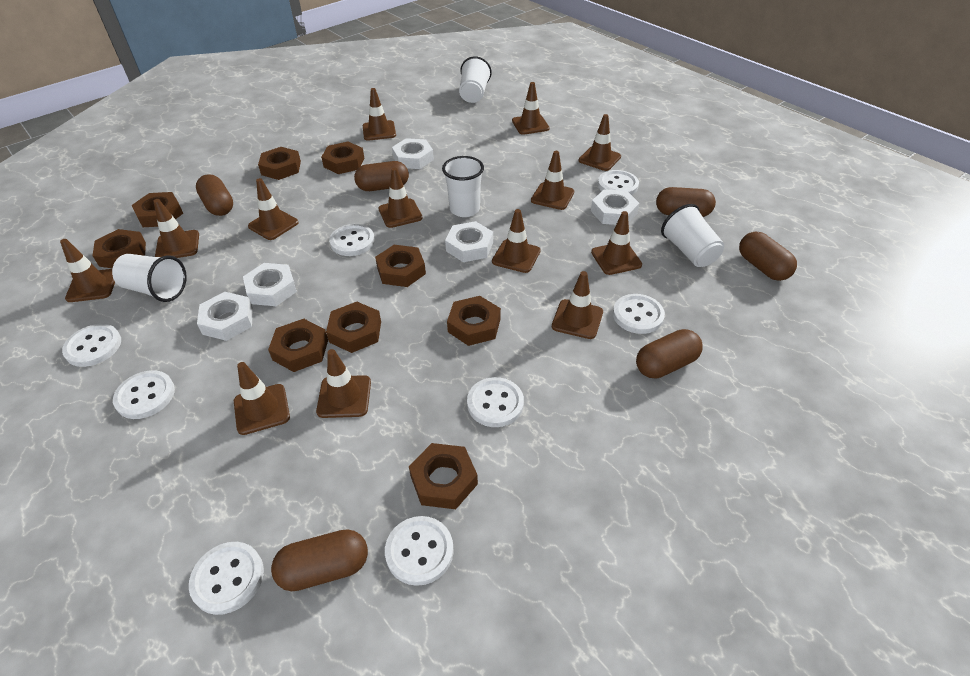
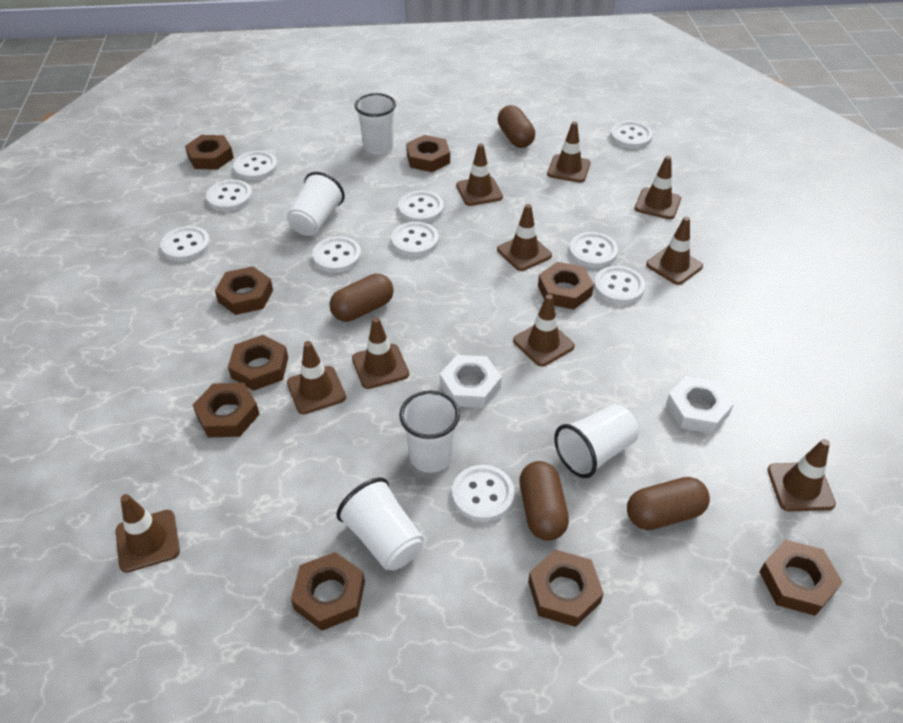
brown capsule: 6 -> 4
brown traffic cone: 13 -> 10
white button: 8 -> 10
white cup: 4 -> 5
white nut: 5 -> 2

